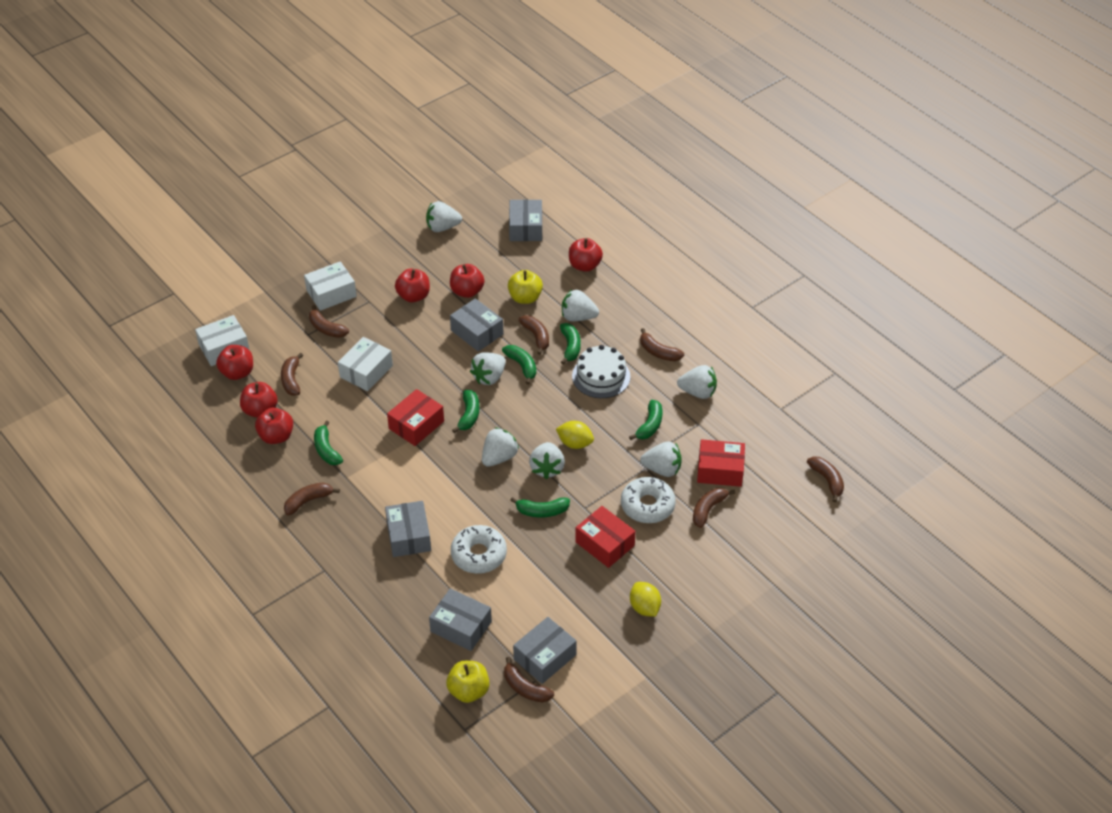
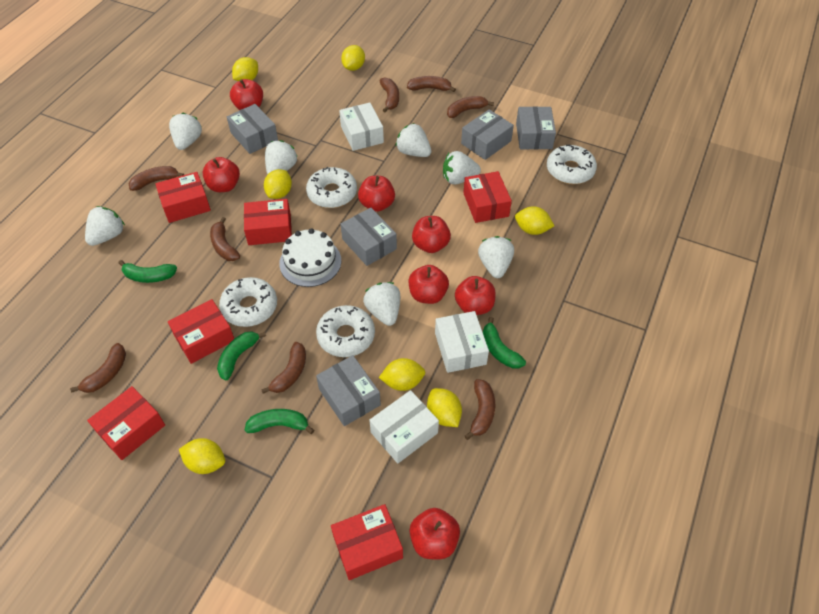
green banana: 6 -> 4
red apple: 6 -> 7
red box: 3 -> 6
white donut: 2 -> 4
yellow apple: 2 -> 0
yellow lemon: 2 -> 7

